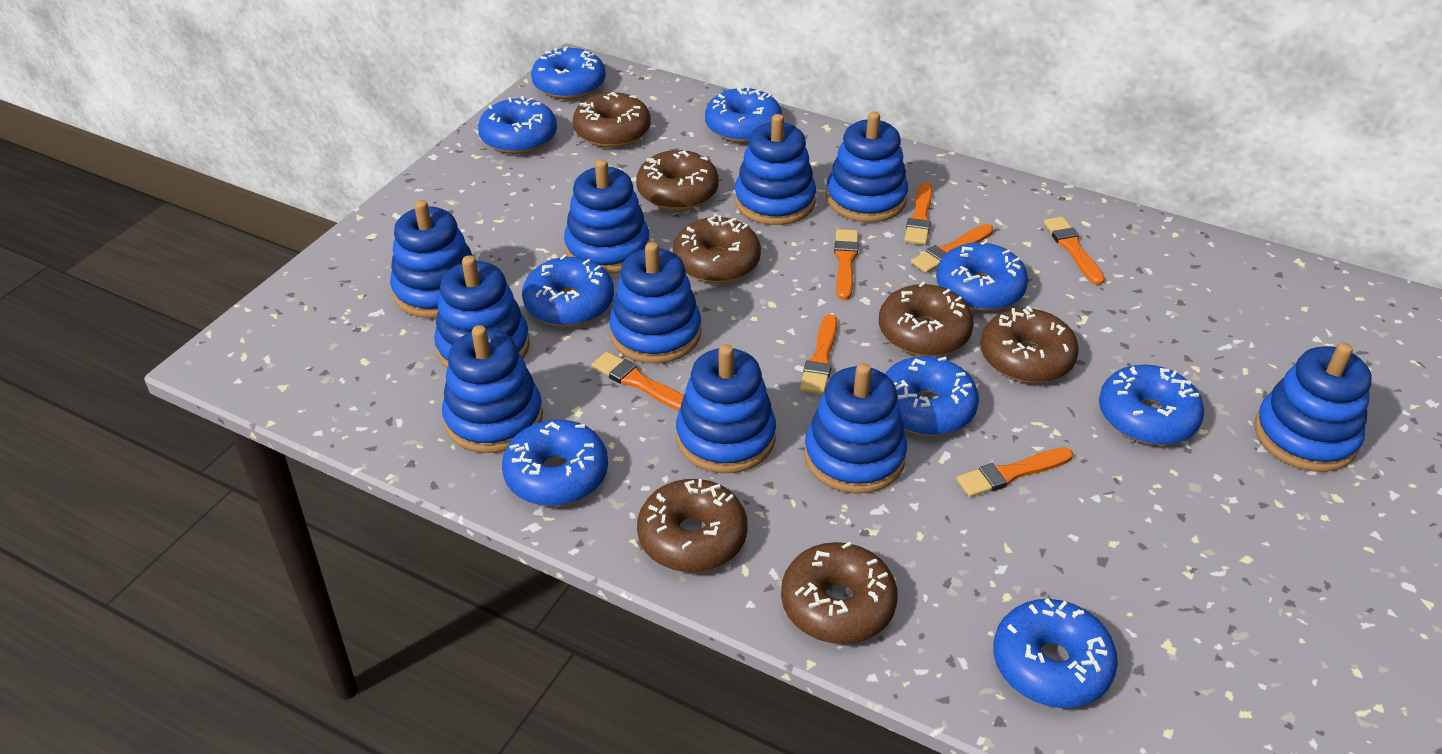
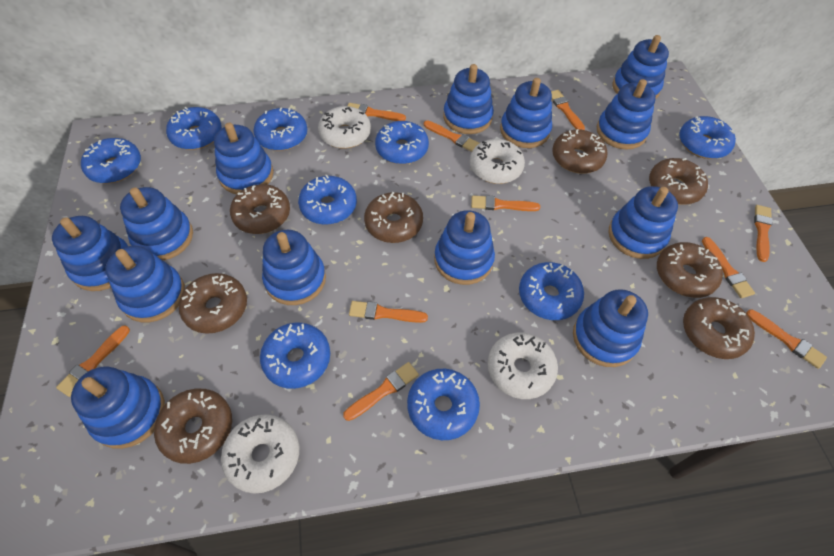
blue stacking toy: 10 -> 13
brown donut: 7 -> 8
orange brush: 7 -> 10
white donut: 0 -> 4

